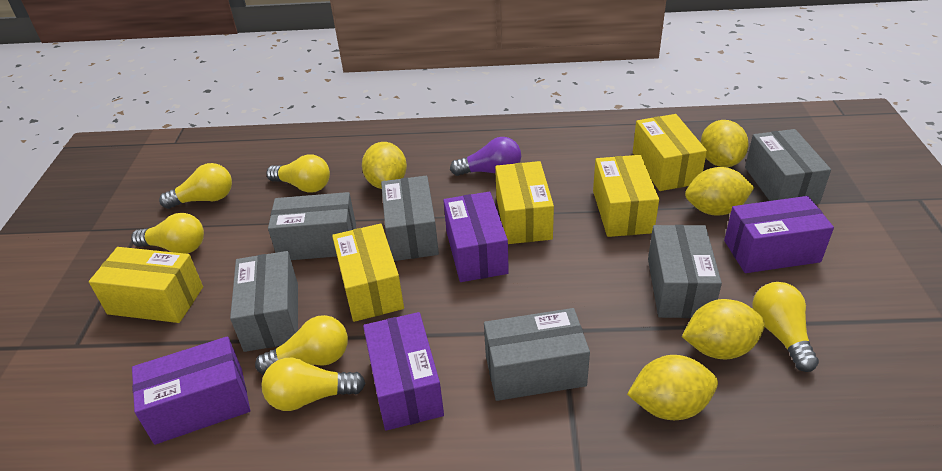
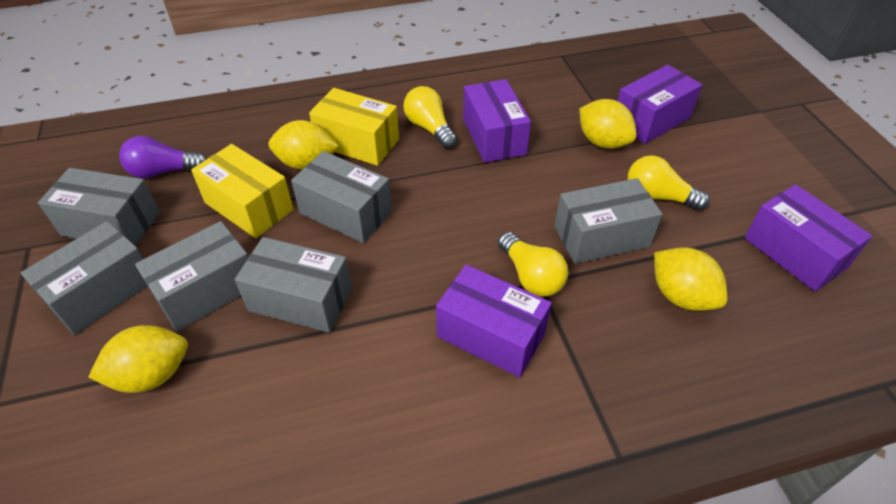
yellow box: 5 -> 2
yellow lemon: 5 -> 4
yellow light bulb: 6 -> 3

